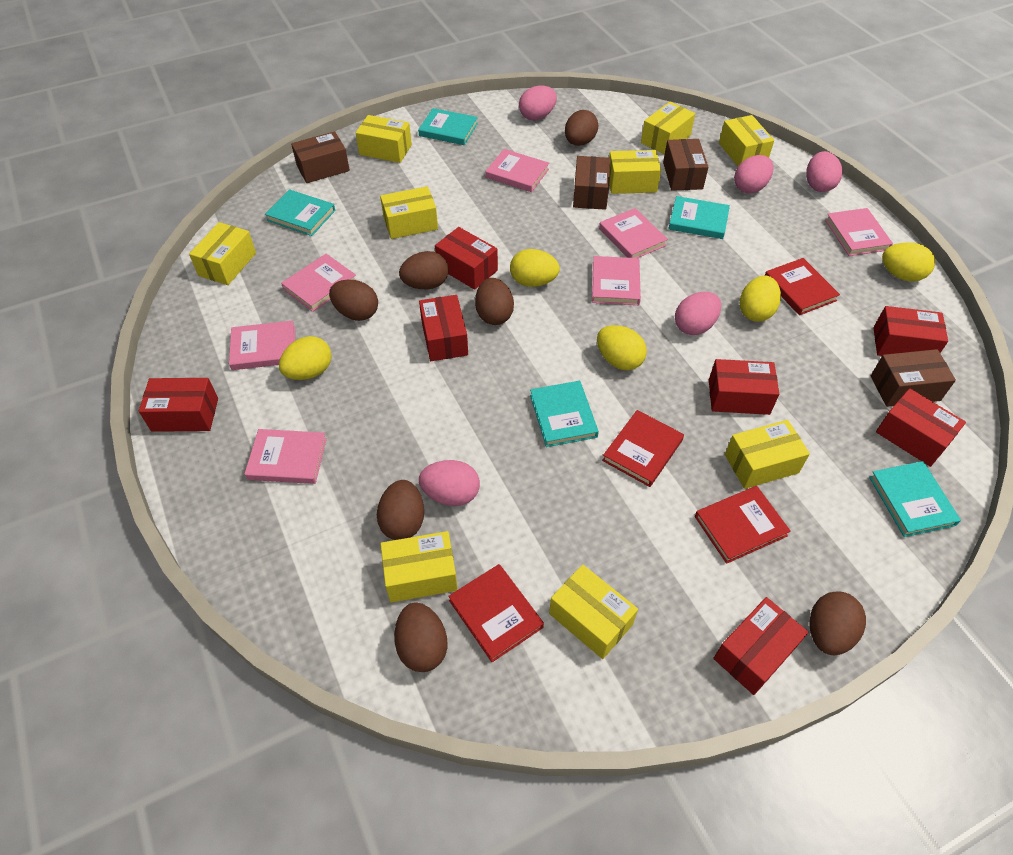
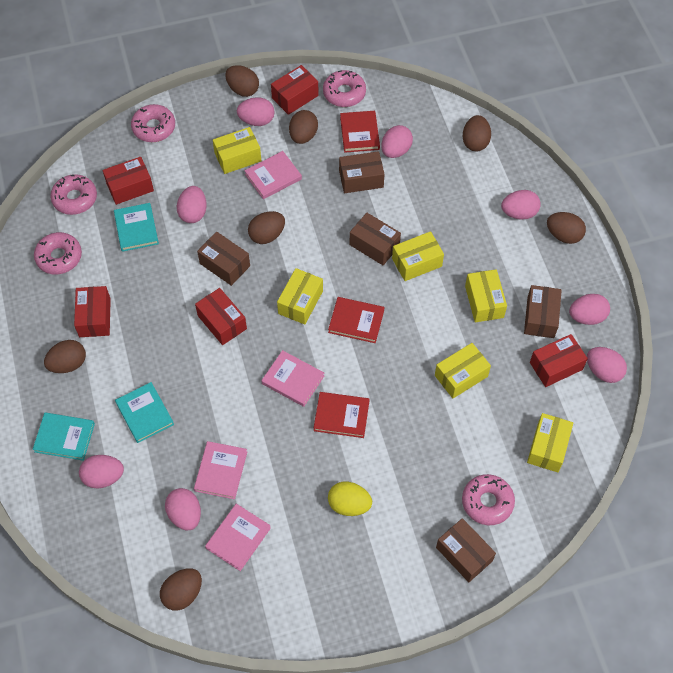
brown box: 4 -> 5
pink book: 7 -> 4
pink donut: 0 -> 5
pink egg: 5 -> 8
red book: 4 -> 3
red box: 7 -> 5
turquoise book: 5 -> 3
yellow box: 9 -> 6
yellow egg: 5 -> 1

